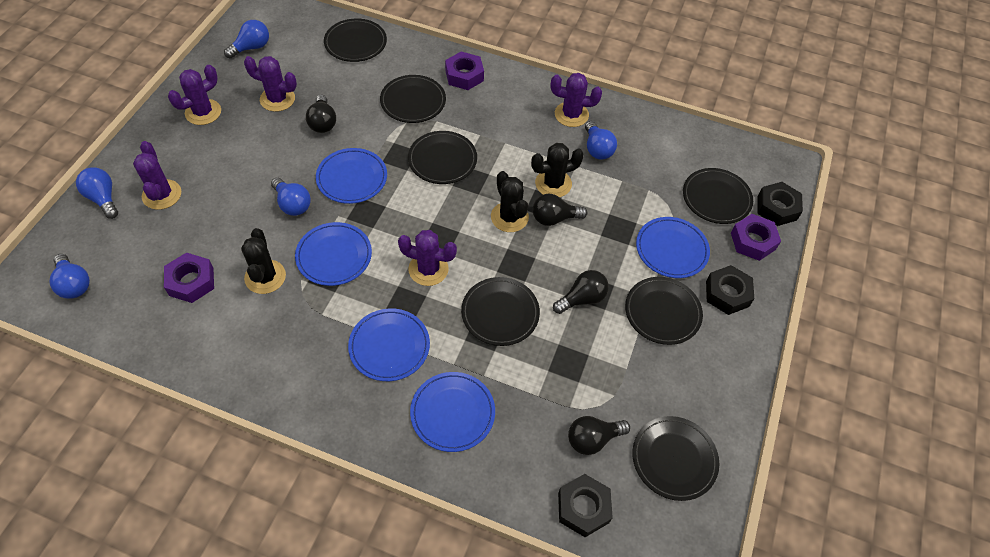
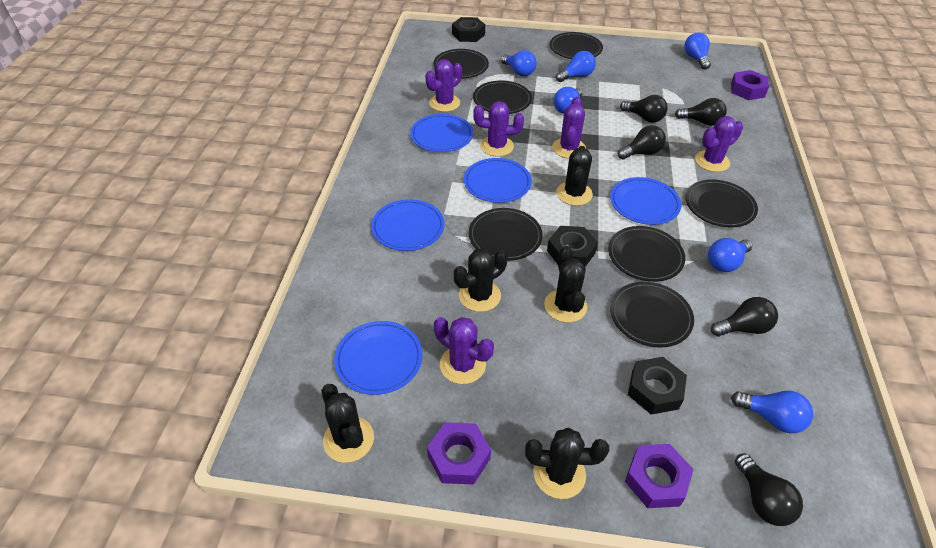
black cactus: 3 -> 5
black light bulb: 4 -> 5
blue light bulb: 5 -> 6

